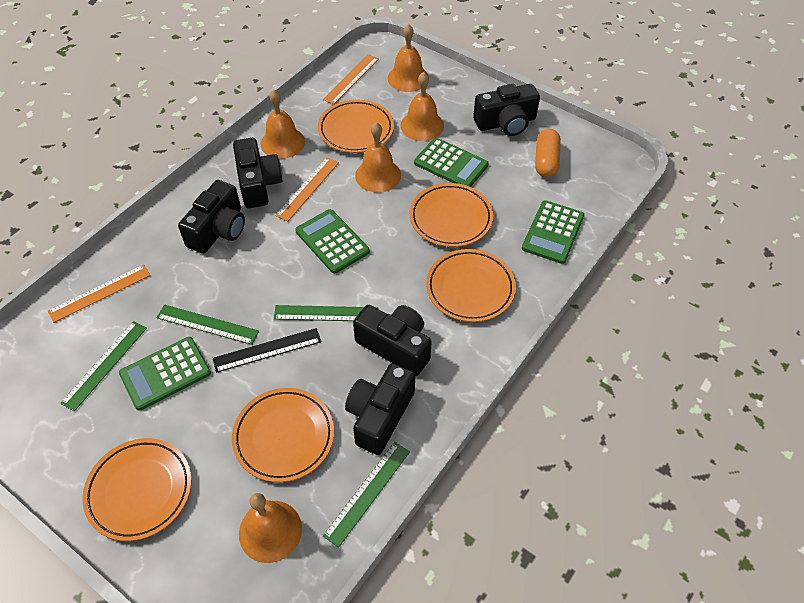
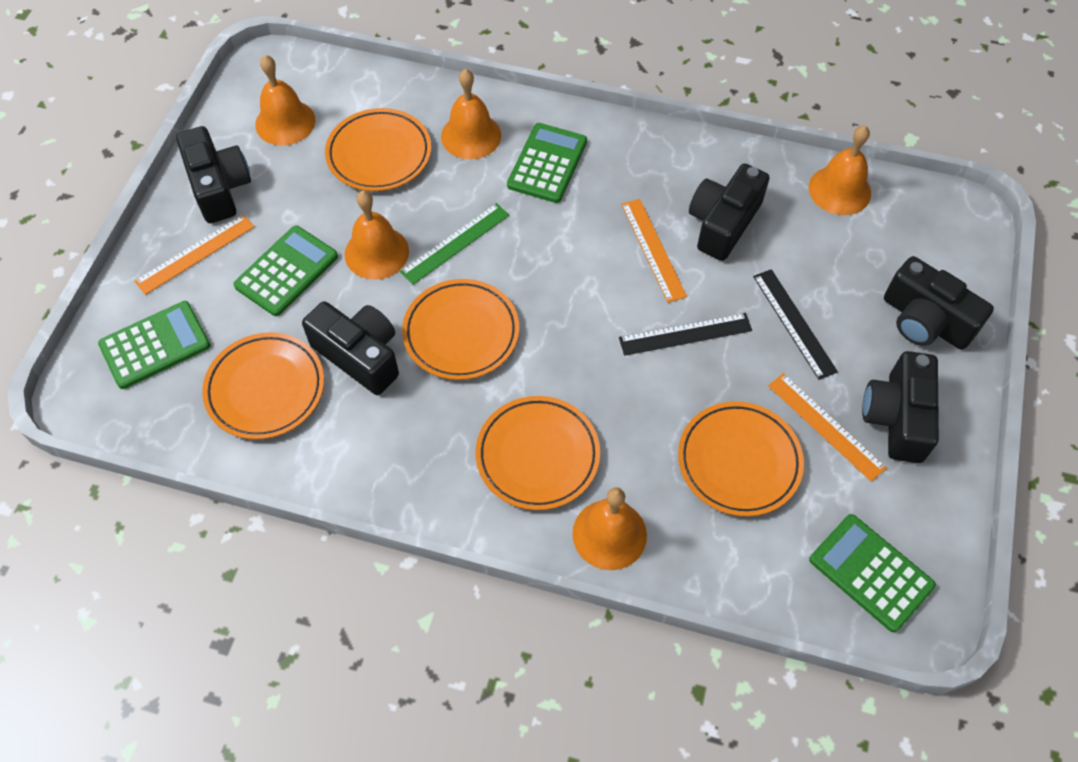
black ruler: 1 -> 2
green ruler: 4 -> 1
orange capsule: 1 -> 0

